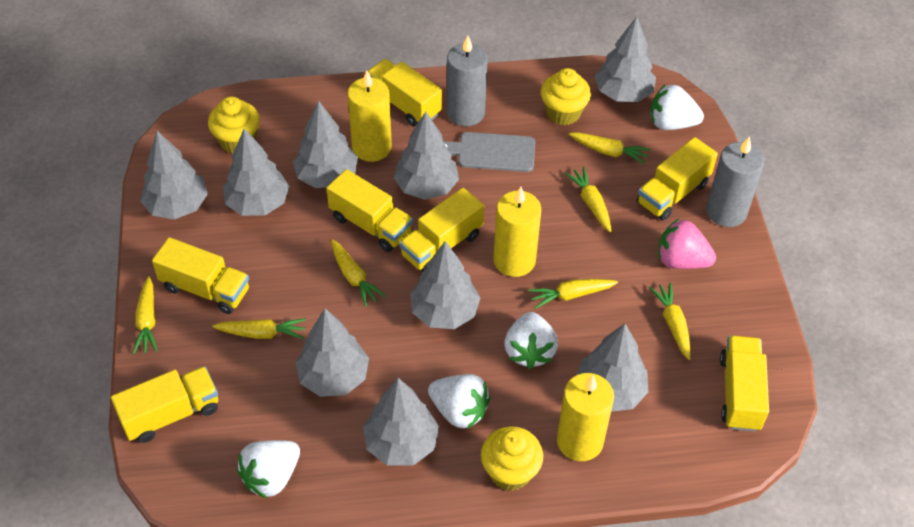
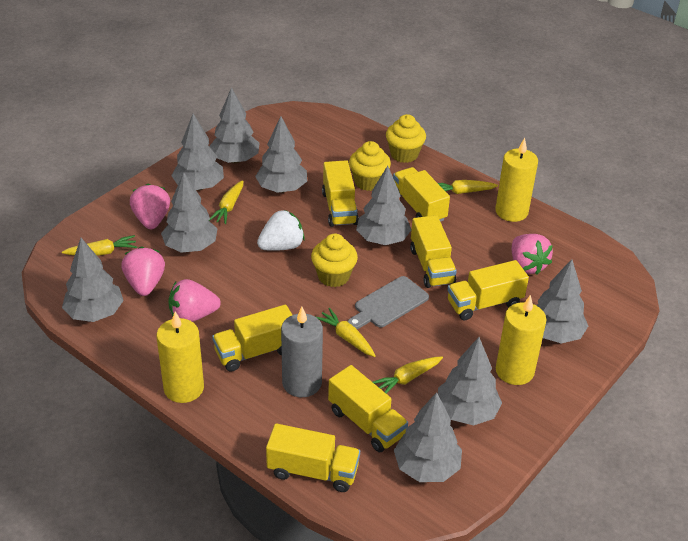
grey candle: 2 -> 1
pink strawberry: 1 -> 4
white strawberry: 4 -> 1
yellow carrot: 7 -> 5

